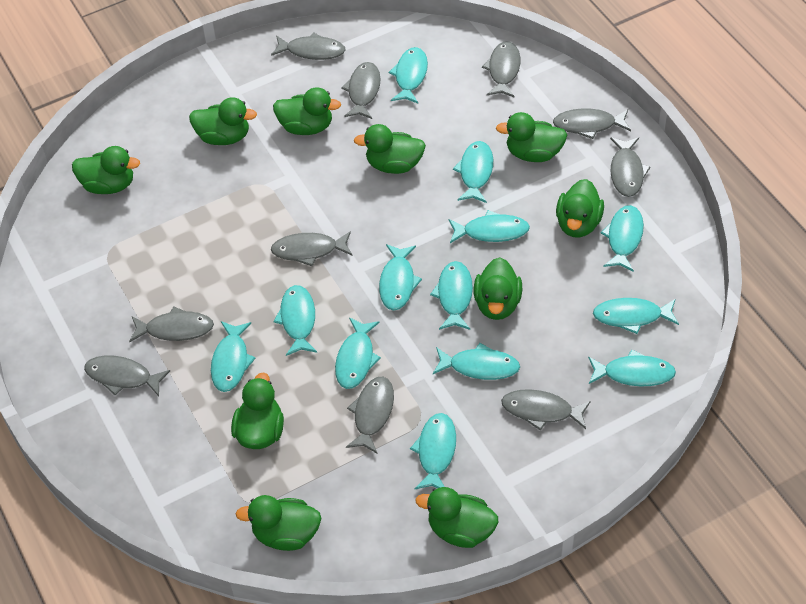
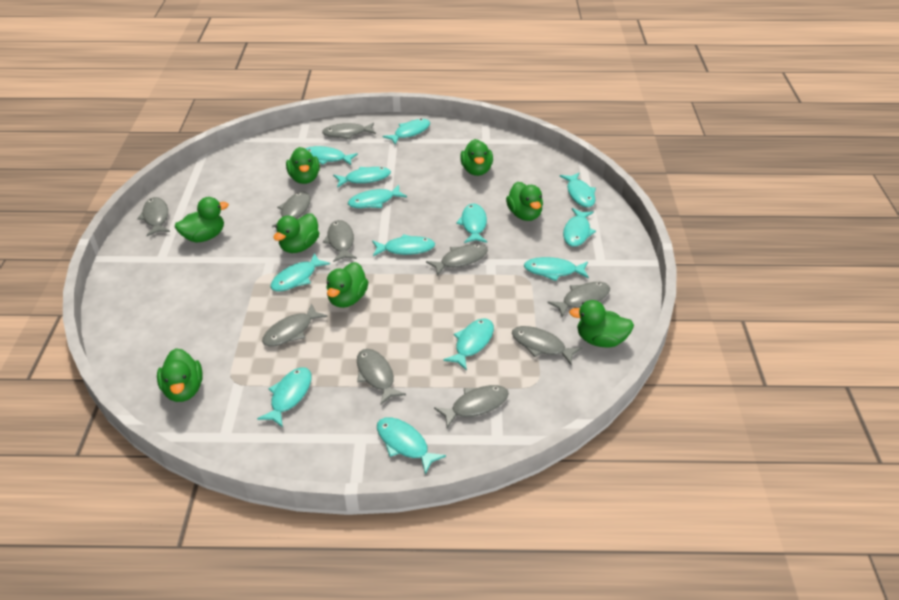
green duck: 10 -> 8

